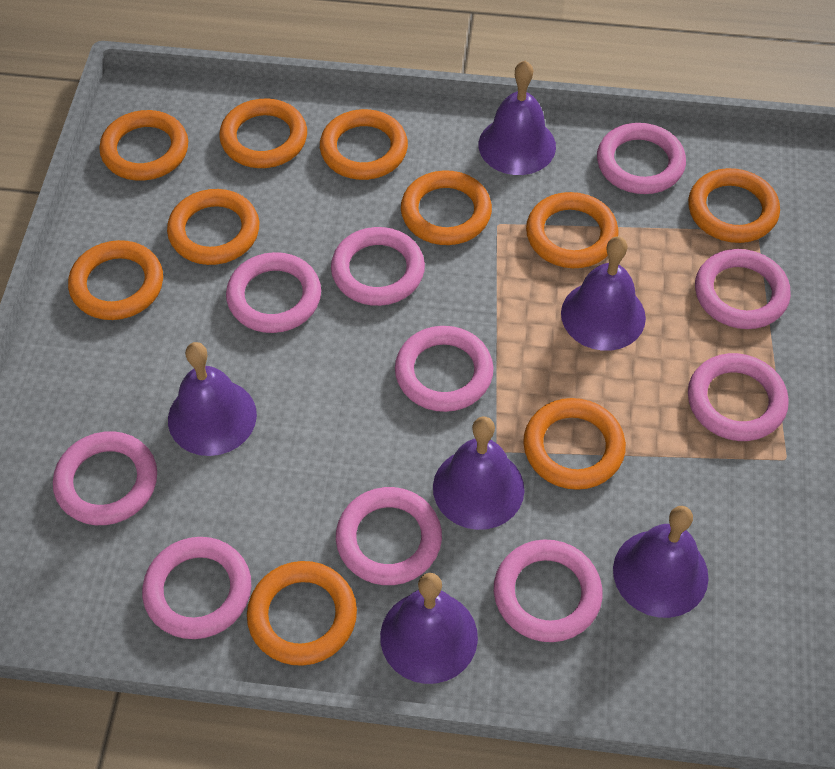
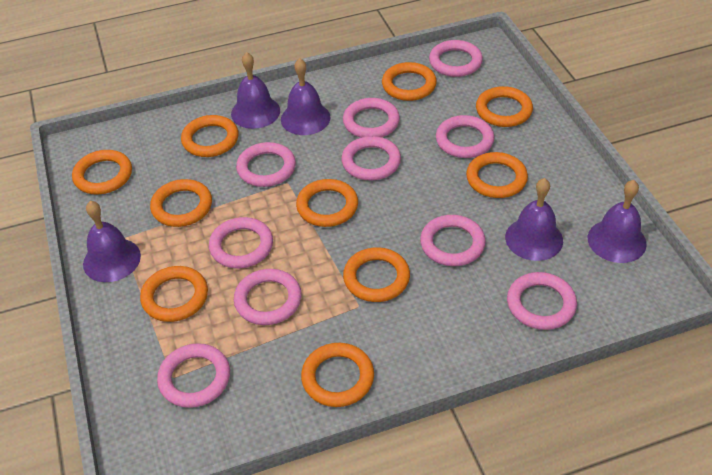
purple bell: 6 -> 5

